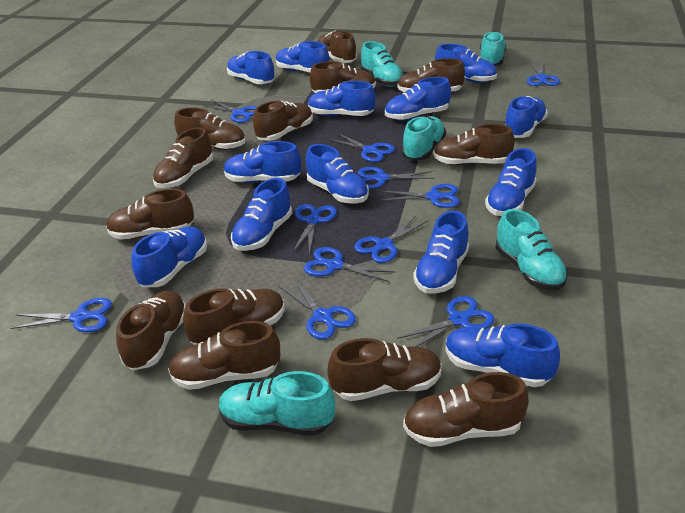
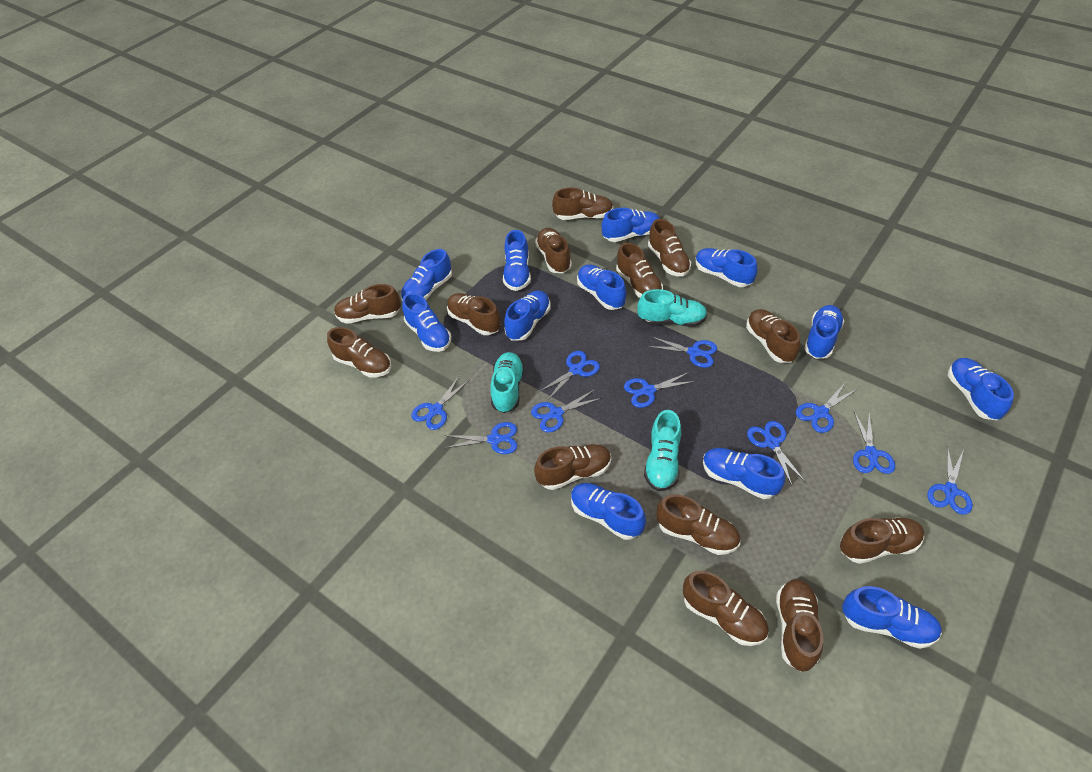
blue scissors: 11 -> 10
blue shoe: 13 -> 12
turquoise shoe: 5 -> 3

